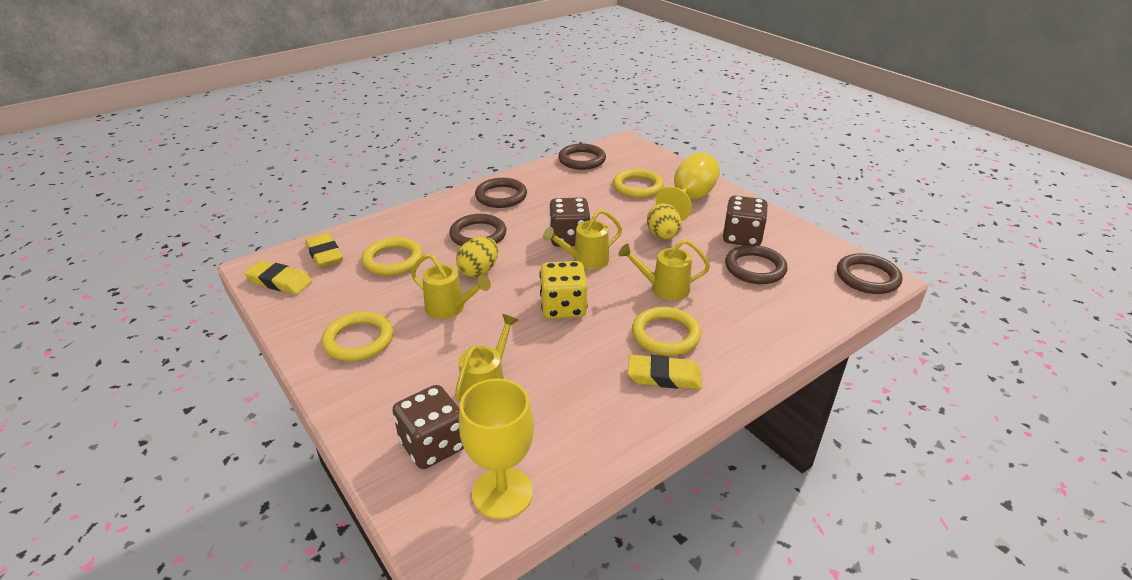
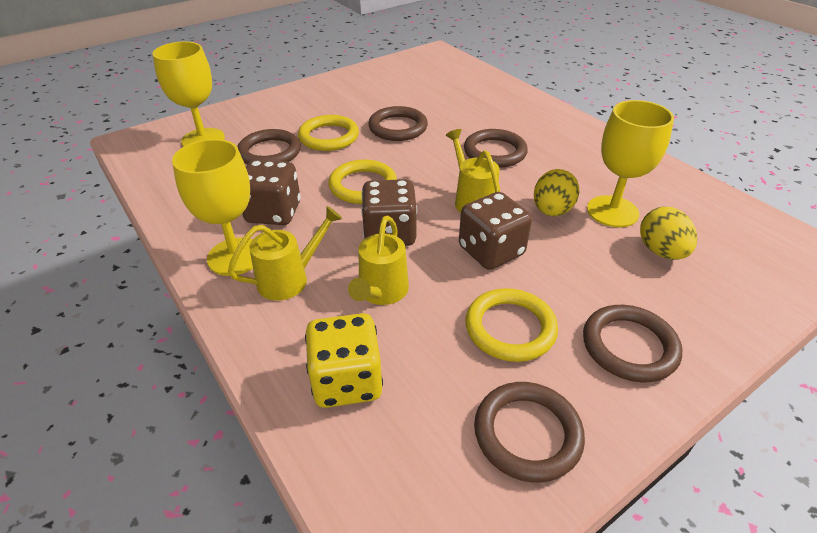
yellow eraser: 3 -> 0
yellow goblet: 2 -> 3
yellow ring: 4 -> 3
yellow watering can: 4 -> 3

